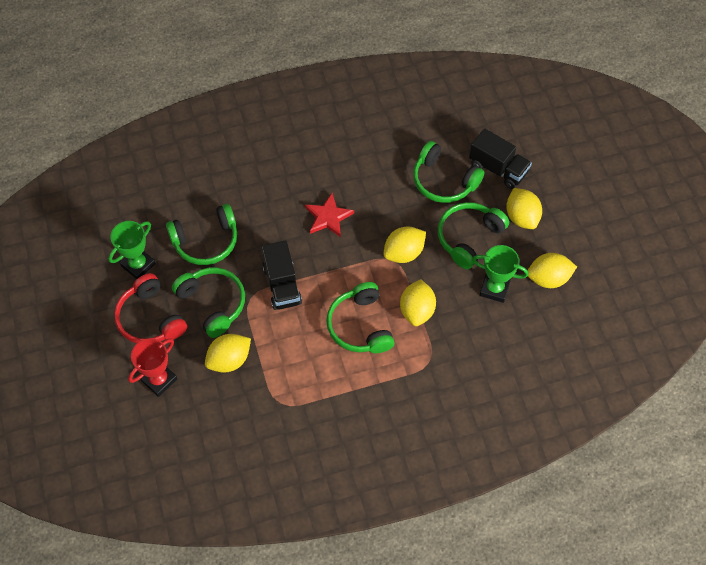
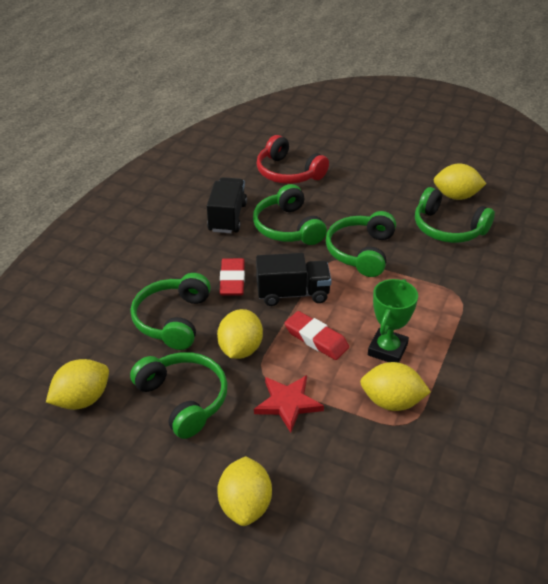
green trophy: 2 -> 1
red eraser: 0 -> 2
red trophy: 1 -> 0

